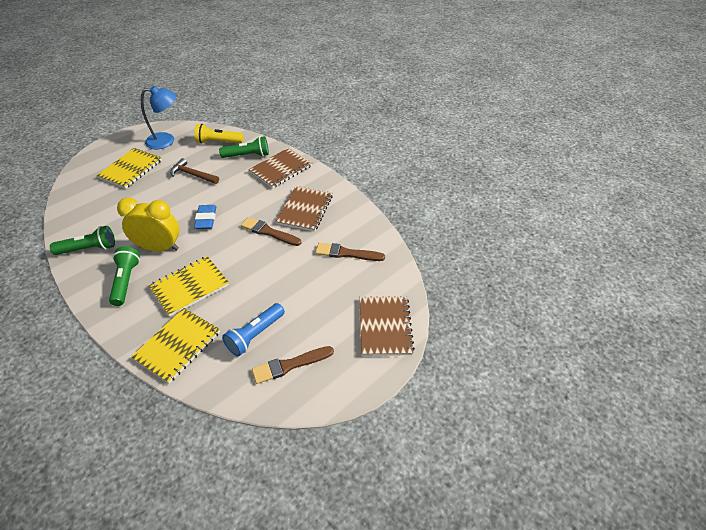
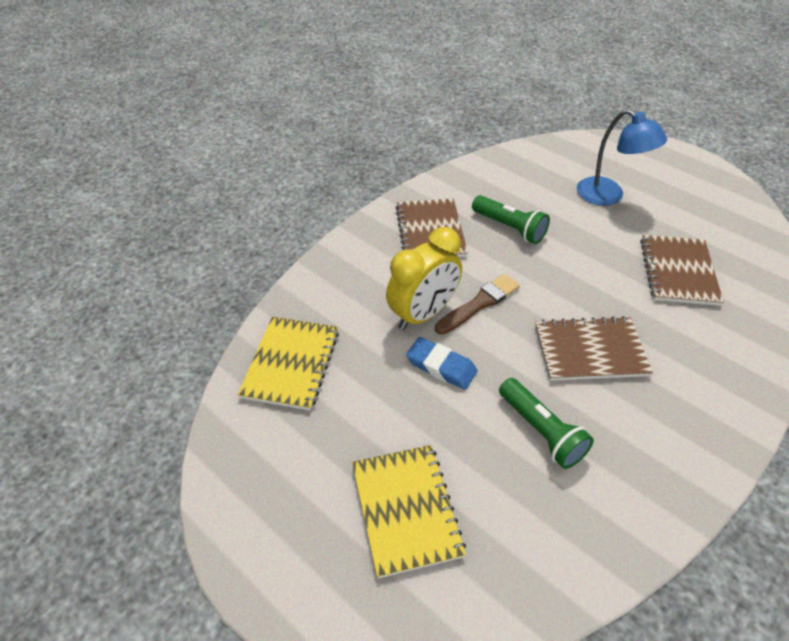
blue flashlight: 1 -> 0
brown brush: 3 -> 1
brown hammer: 1 -> 0
green flashlight: 3 -> 2
yellow flashlight: 1 -> 0
yellow notebook: 3 -> 2

